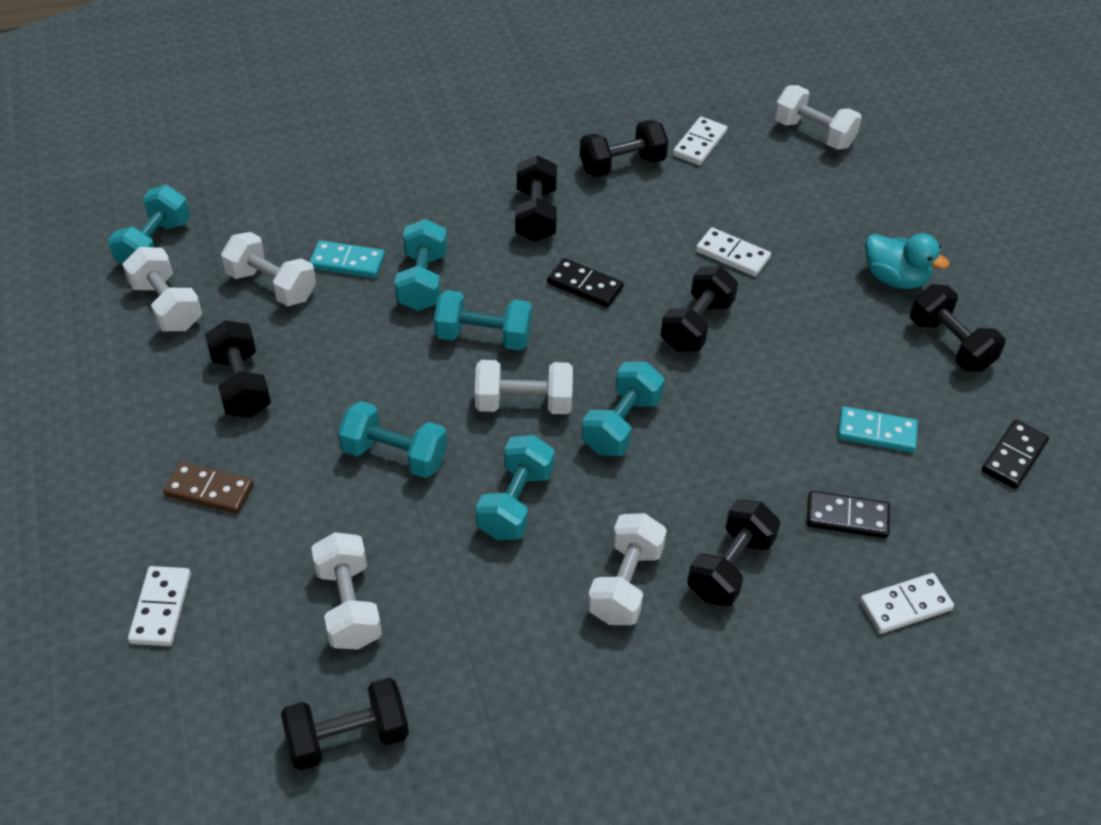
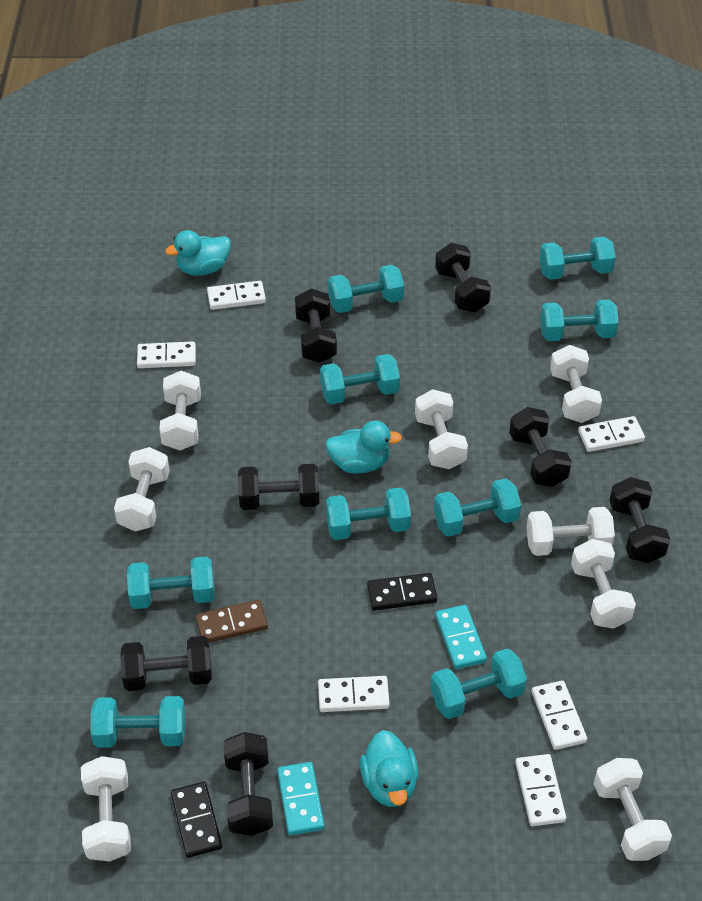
black domino: 3 -> 2
turquoise duck: 1 -> 3
turquoise dumbbell: 6 -> 9
white domino: 4 -> 6
white dumbbell: 6 -> 8

